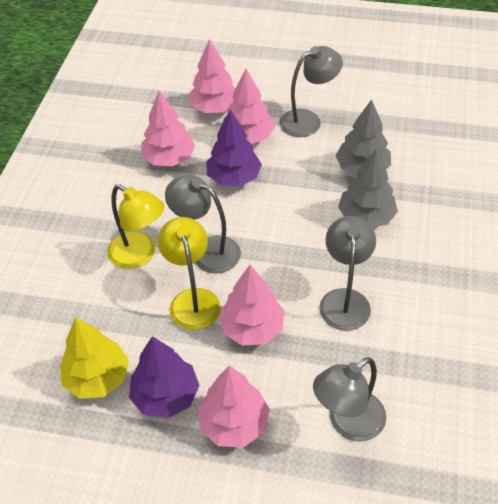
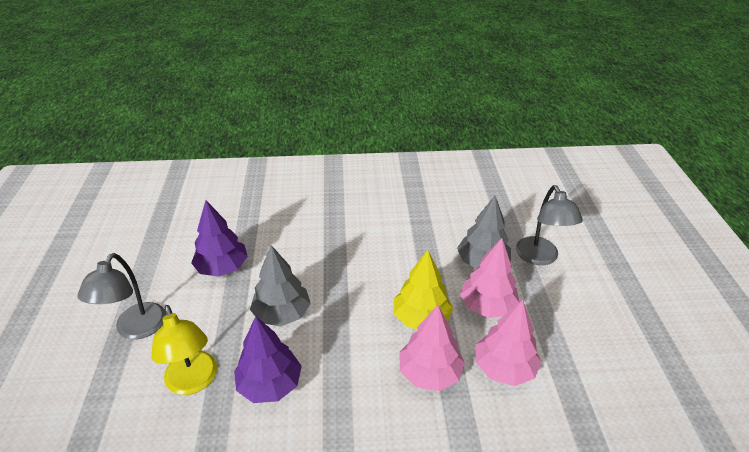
grey lamp: 4 -> 2
pink tree: 5 -> 3
yellow lamp: 2 -> 1

